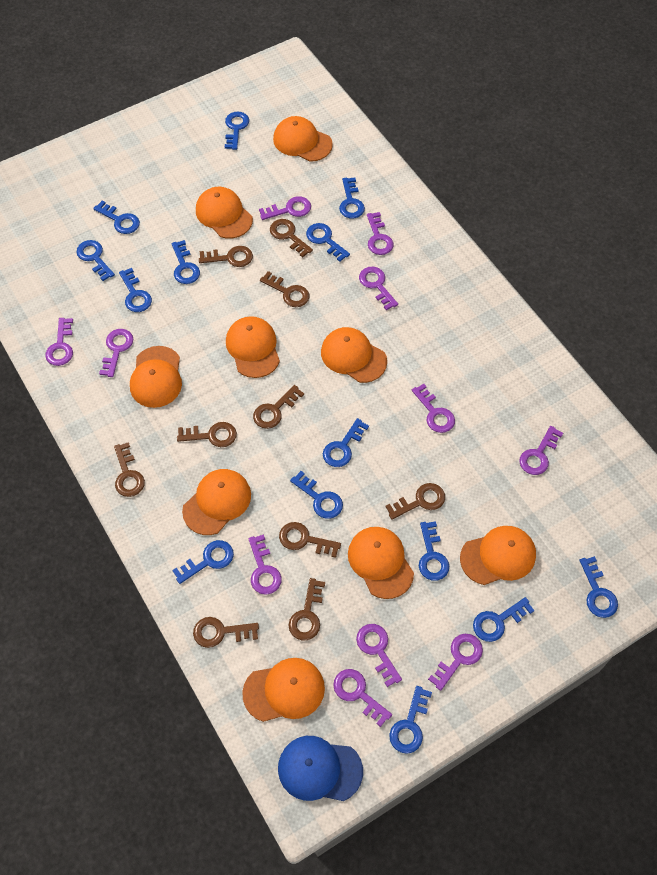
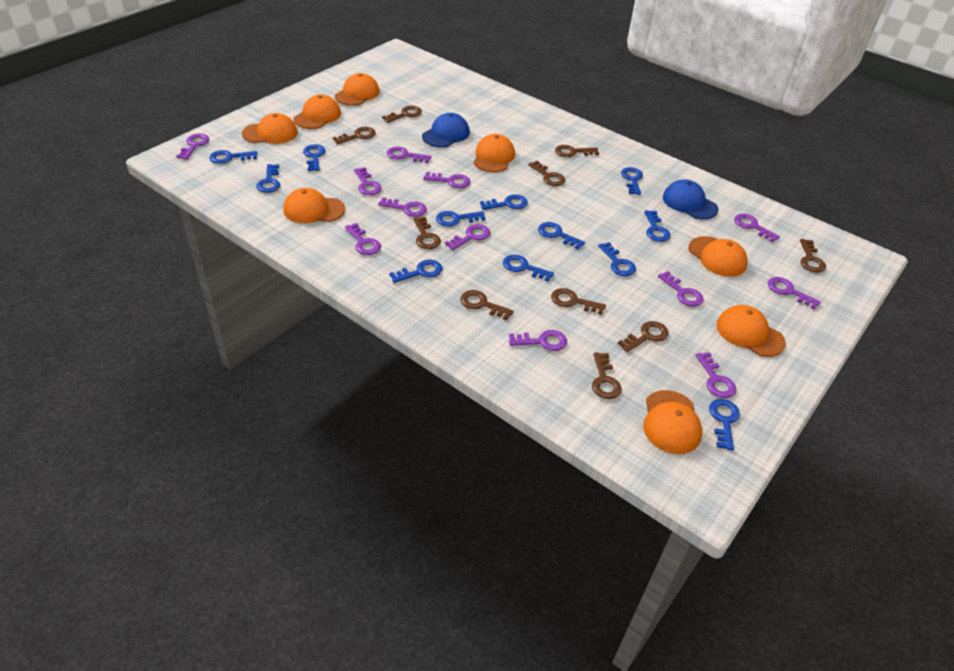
blue cap: 1 -> 2
blue key: 14 -> 12
orange cap: 9 -> 8
purple key: 11 -> 12

